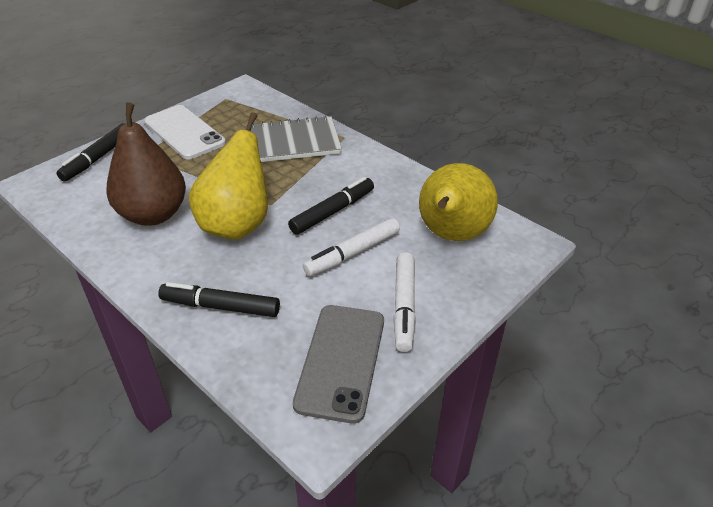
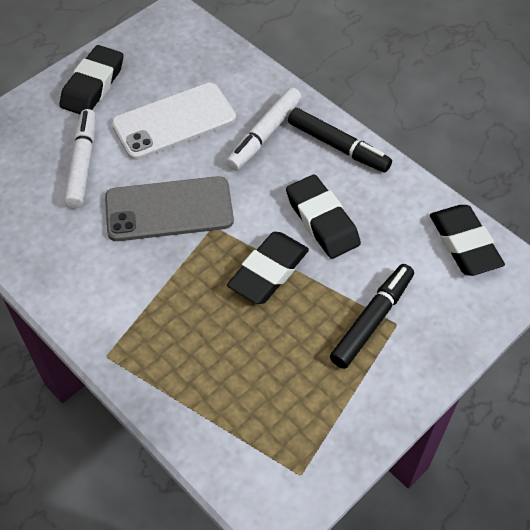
black eraser: 0 -> 4
black marker: 3 -> 2
brown pear: 1 -> 0
grey notebook: 1 -> 0
yellow pear: 2 -> 0

